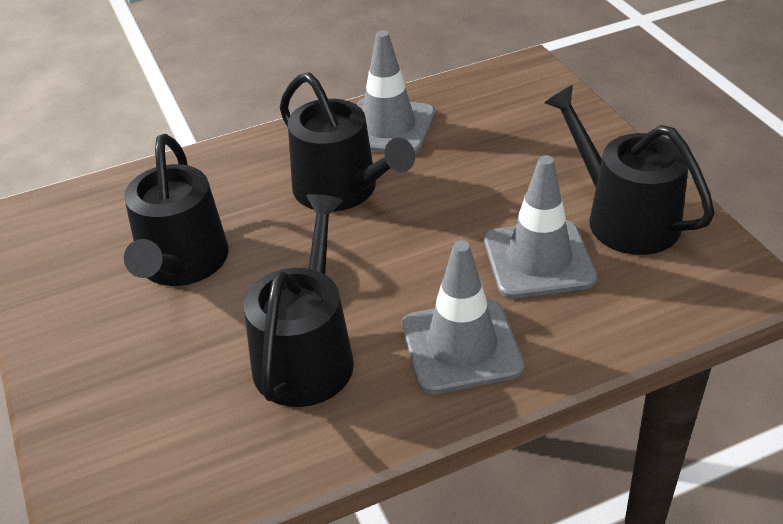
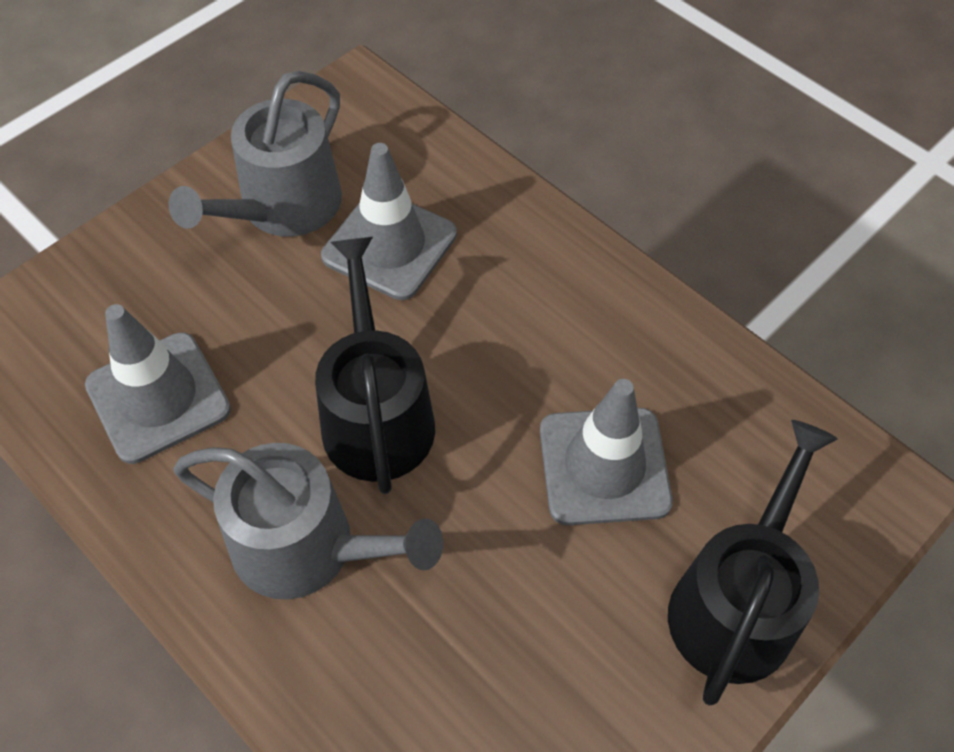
black watering can: 4 -> 2
grey watering can: 0 -> 2

